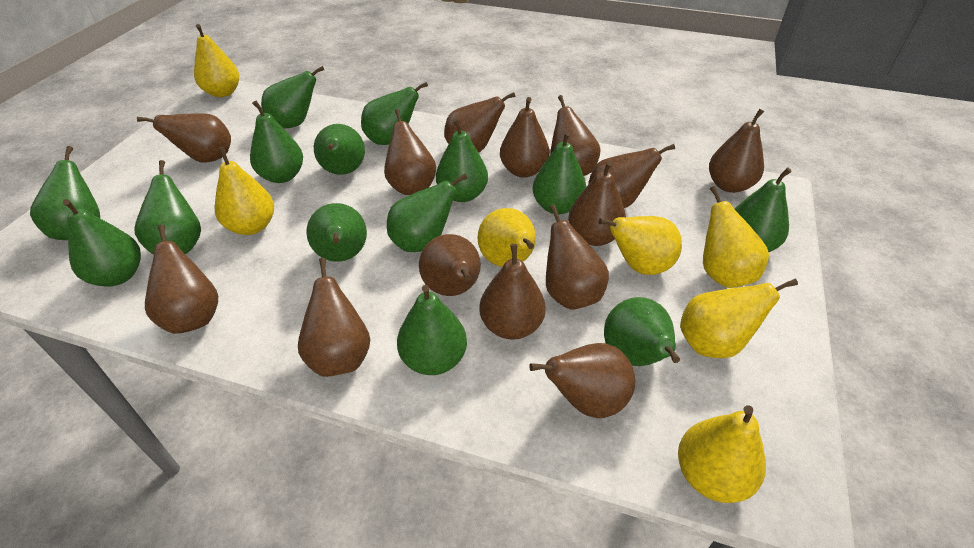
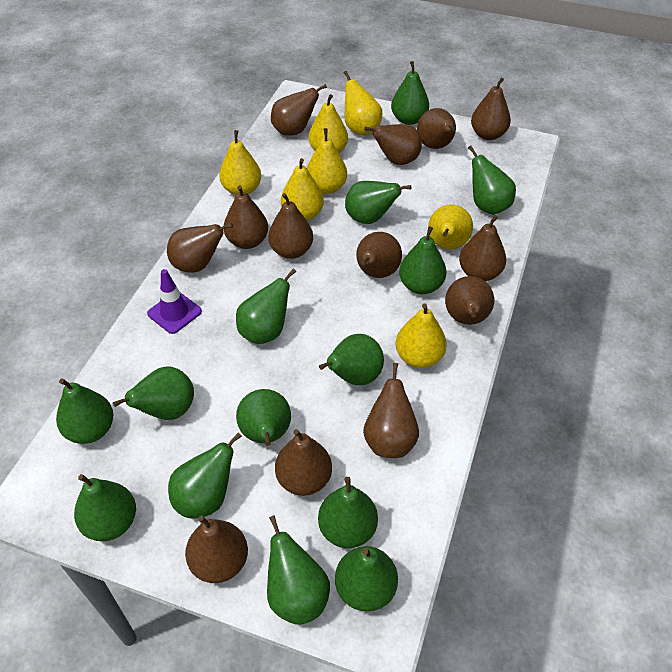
brown pear: 14 -> 13
purple traffic cone: 0 -> 1

